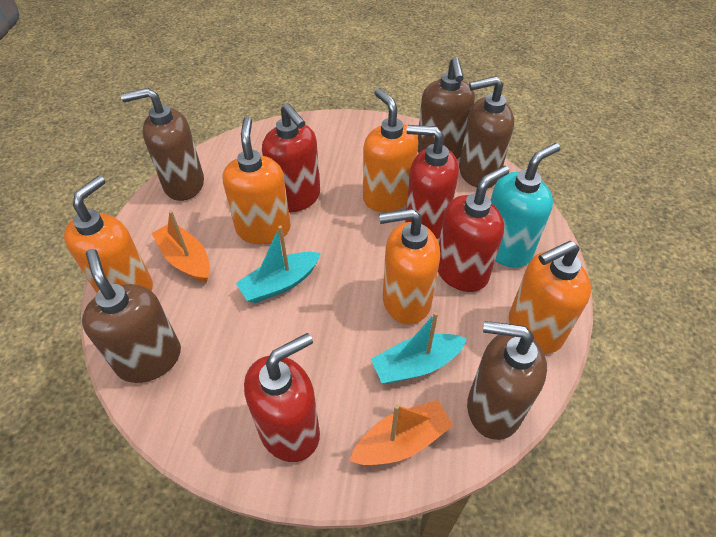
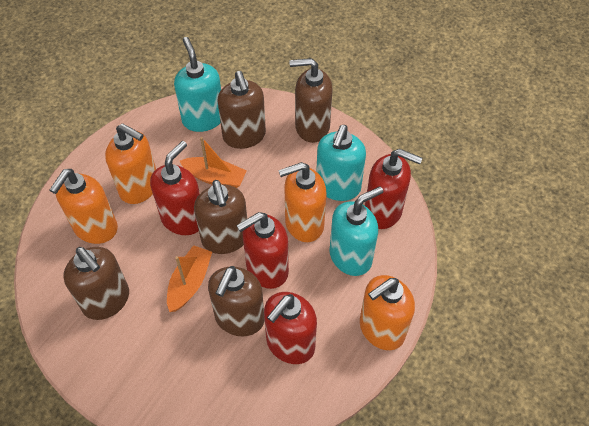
orange soap dispenser: 5 -> 4
turquoise boat: 2 -> 0
turquoise soap dispenser: 1 -> 3

